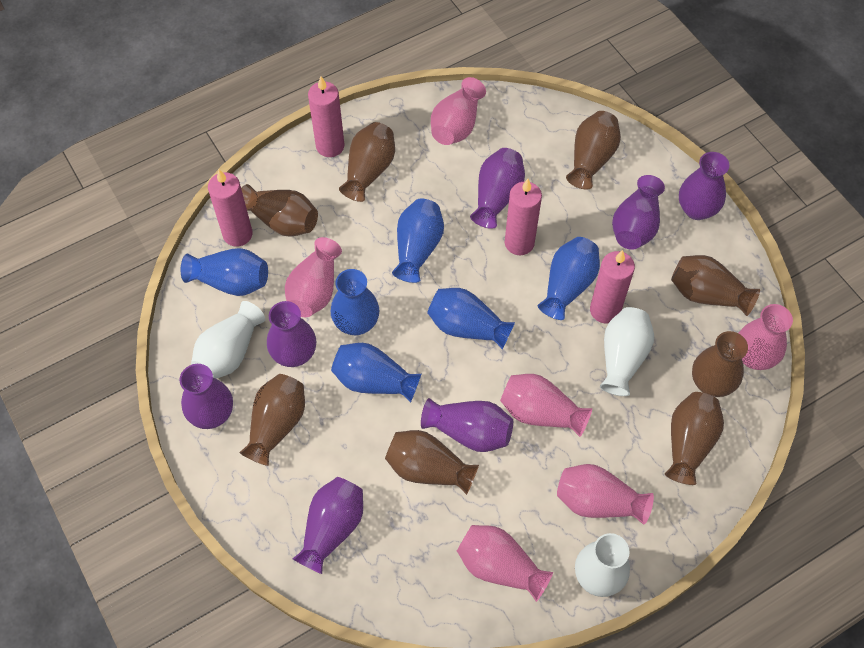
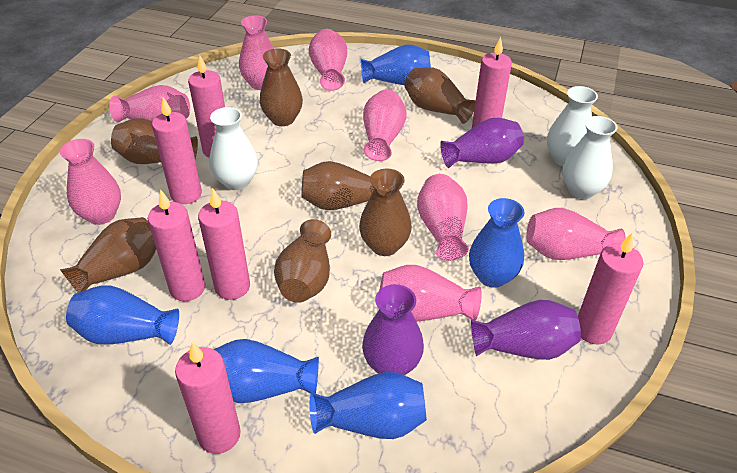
blue vase: 6 -> 5
brown vase: 8 -> 7
pink candle: 4 -> 7
pink vase: 6 -> 8
purple vase: 7 -> 3

